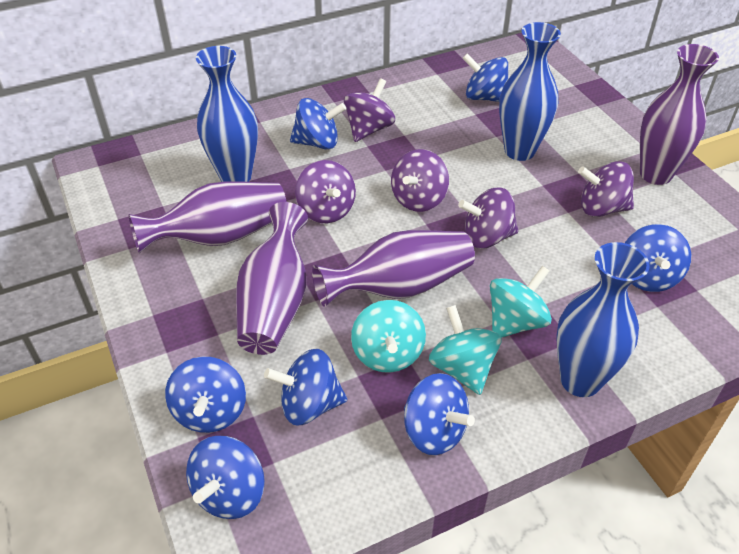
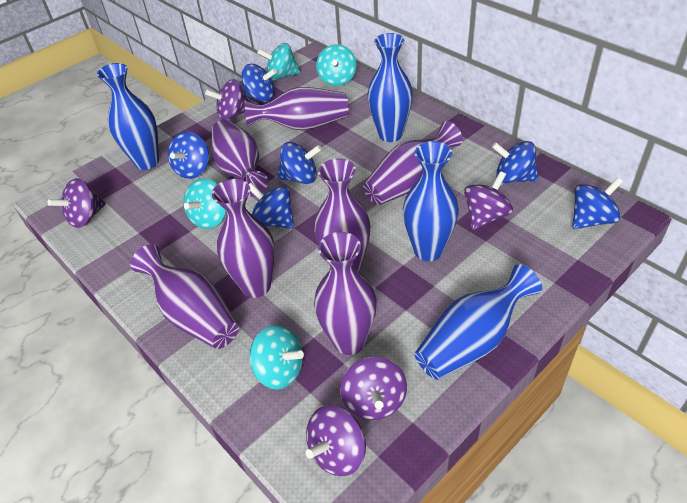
blue spinning top: 7 -> 6
blue vase: 3 -> 4
purple vase: 4 -> 7
turquoise spinning top: 3 -> 4

